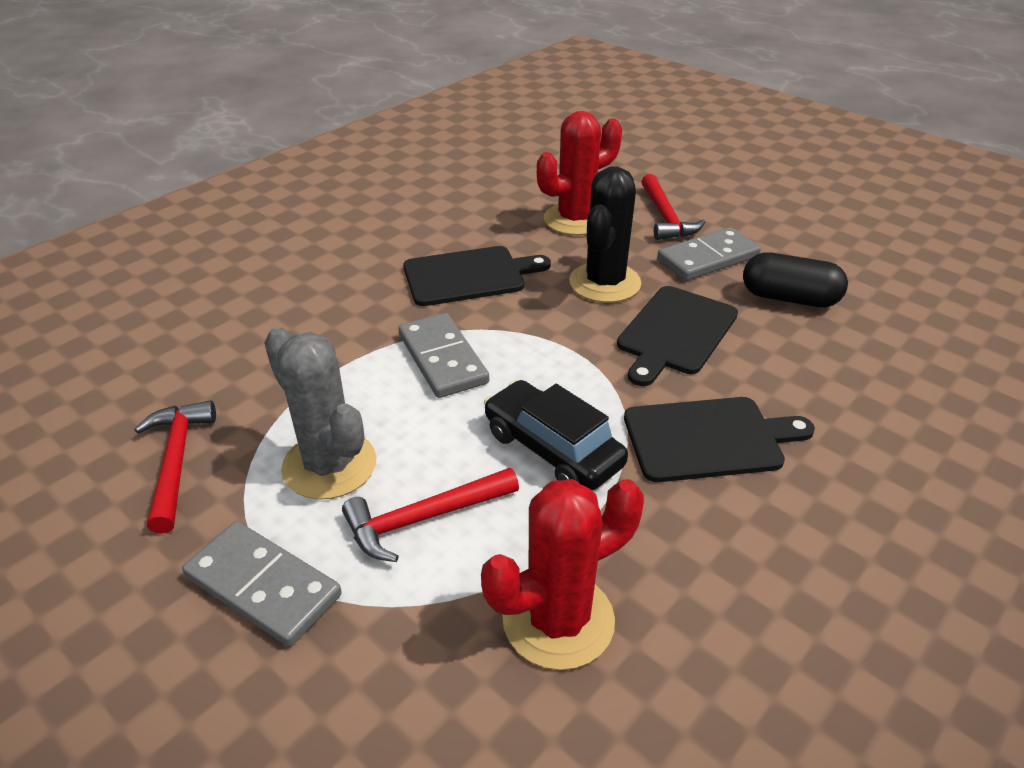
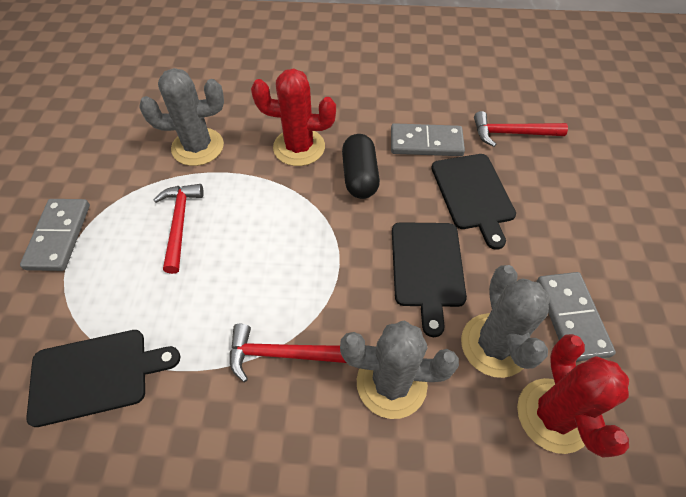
black cactus: 1 -> 0
black car: 1 -> 0
grey cactus: 1 -> 3

